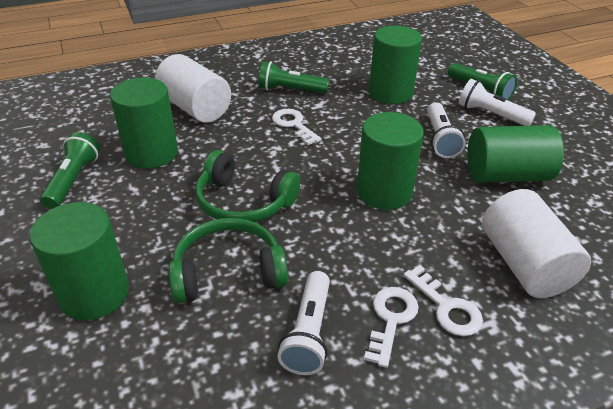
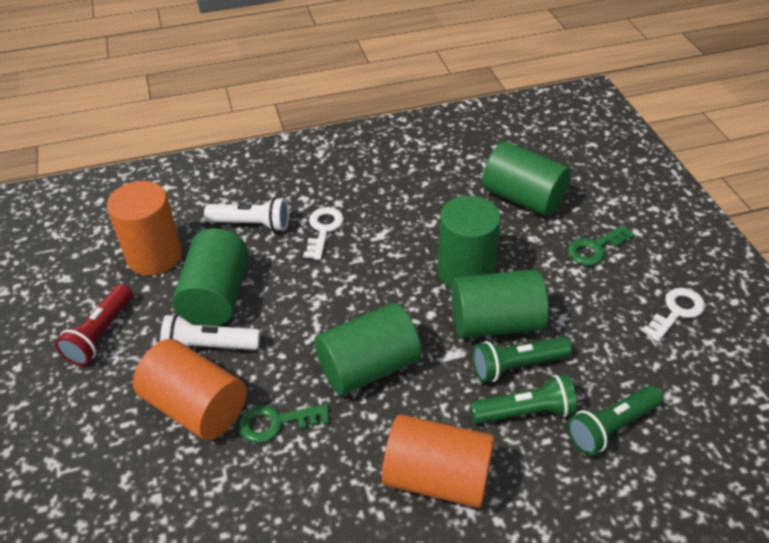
green headphones: 2 -> 0
green key: 0 -> 2
orange cylinder: 0 -> 3
red flashlight: 0 -> 1
white cylinder: 2 -> 0
white flashlight: 3 -> 2
white key: 3 -> 2

